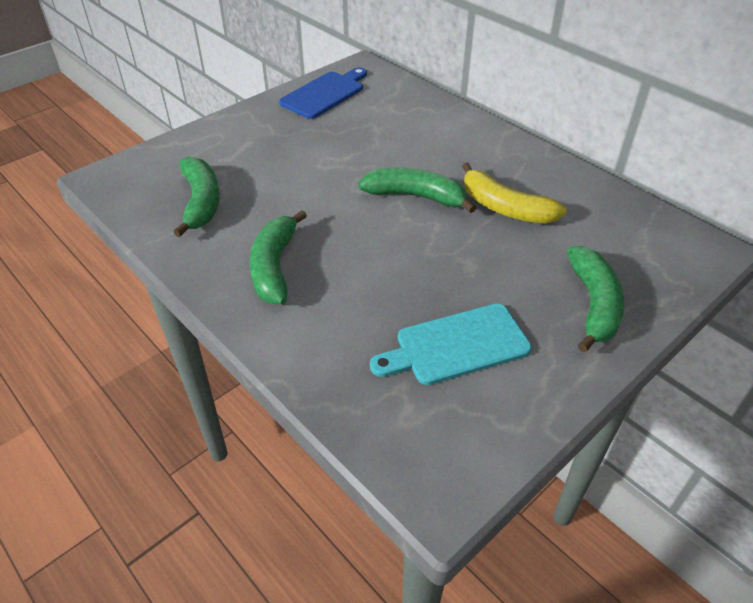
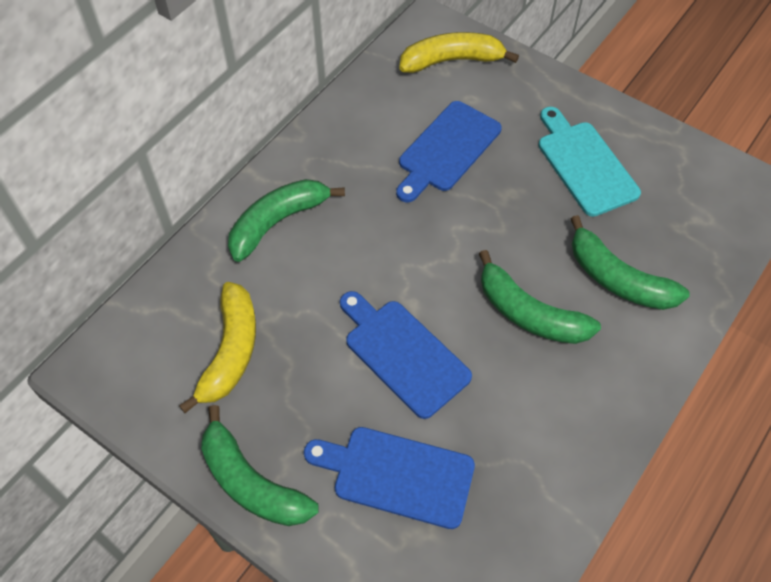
blue cutting board: 1 -> 3
yellow banana: 1 -> 2

